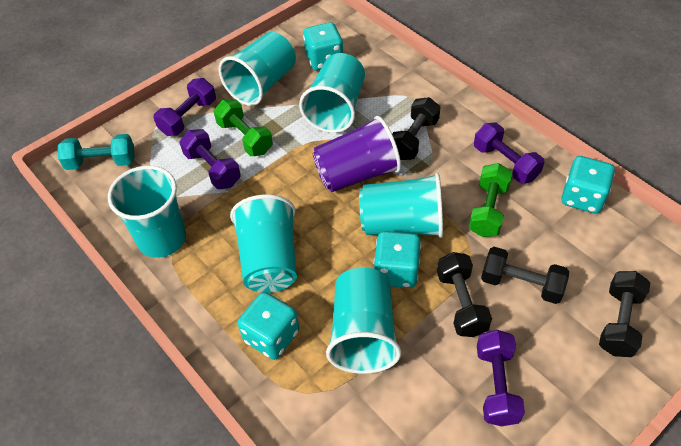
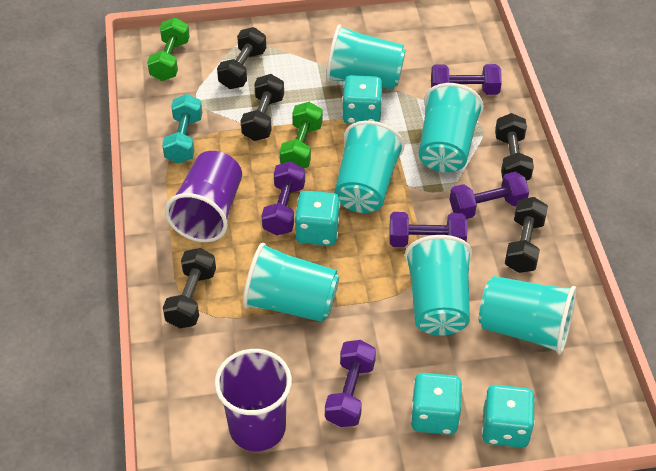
black dumbbell: 4 -> 5
purple cup: 1 -> 2
purple dumbbell: 4 -> 5

